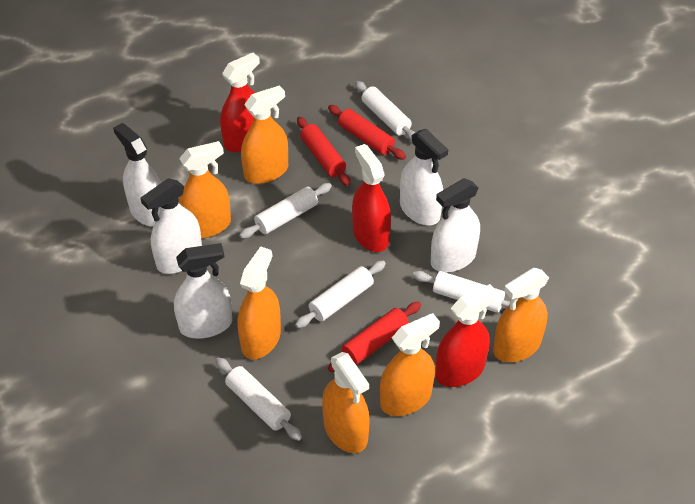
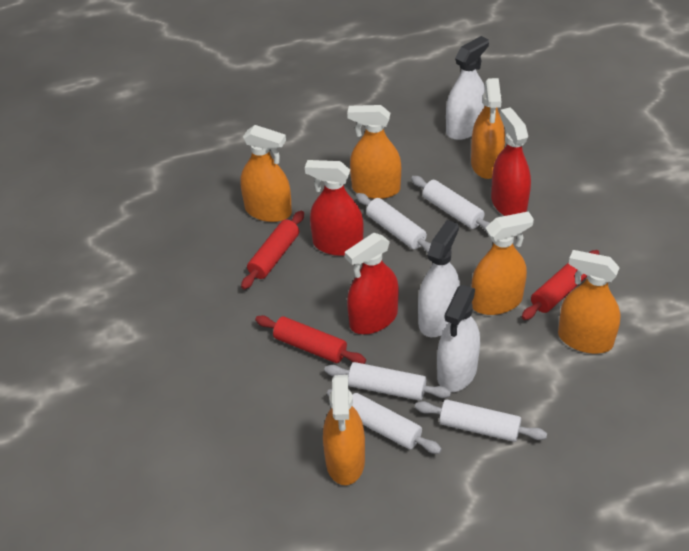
white spray bottle: 5 -> 3

